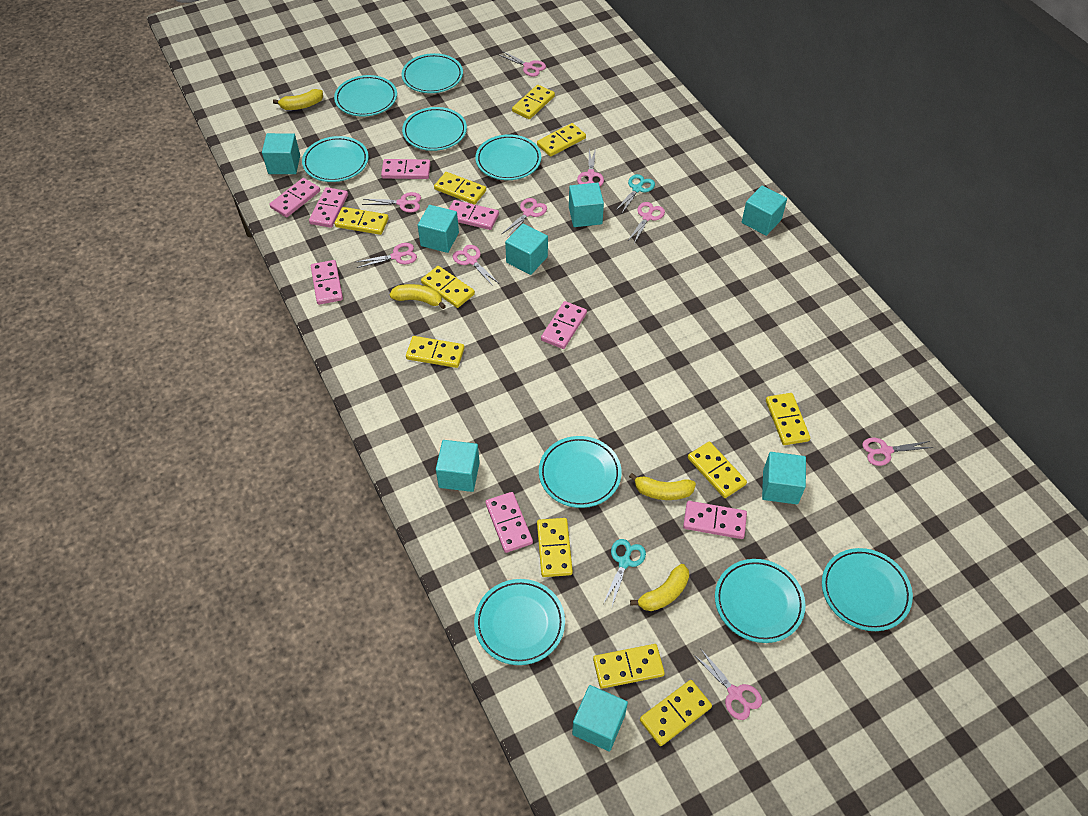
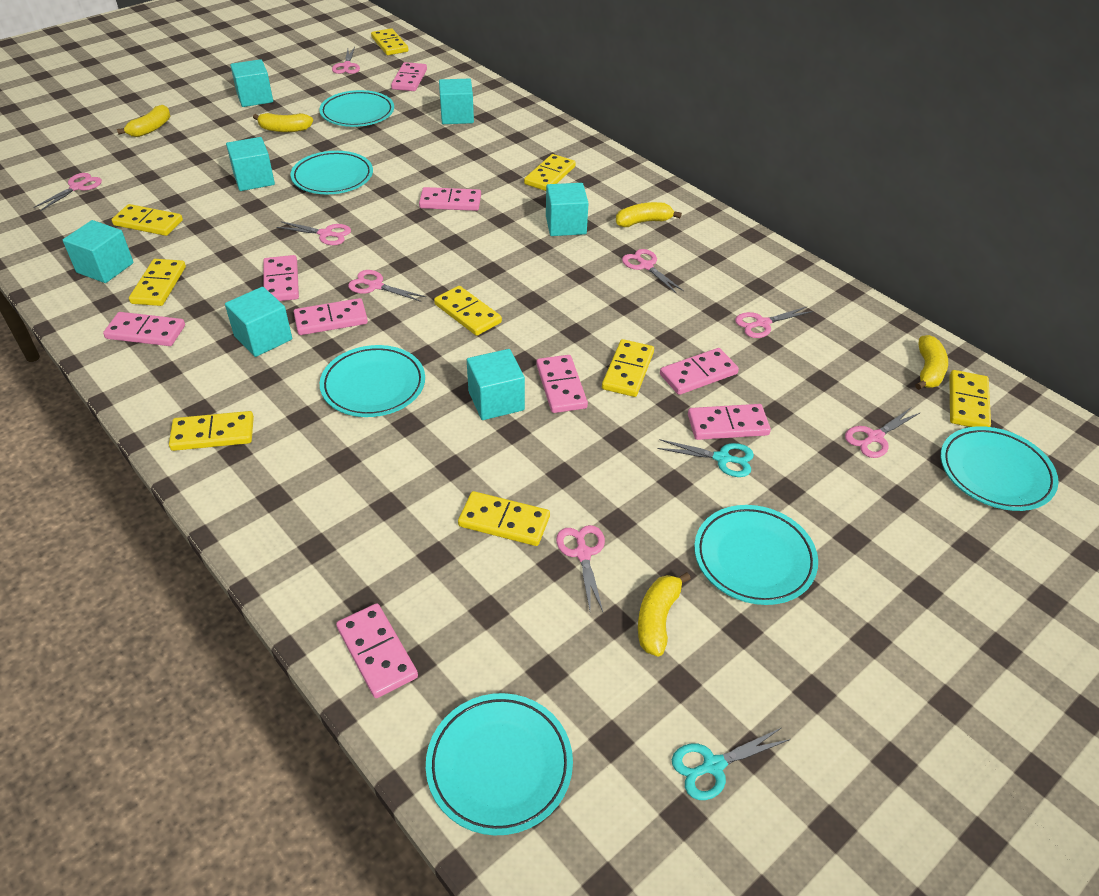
pink domino: 8 -> 9
pink scissors: 9 -> 8
turquoise cube: 8 -> 7
turquoise plate: 9 -> 6
yellow banana: 4 -> 5
yellow domino: 11 -> 9

